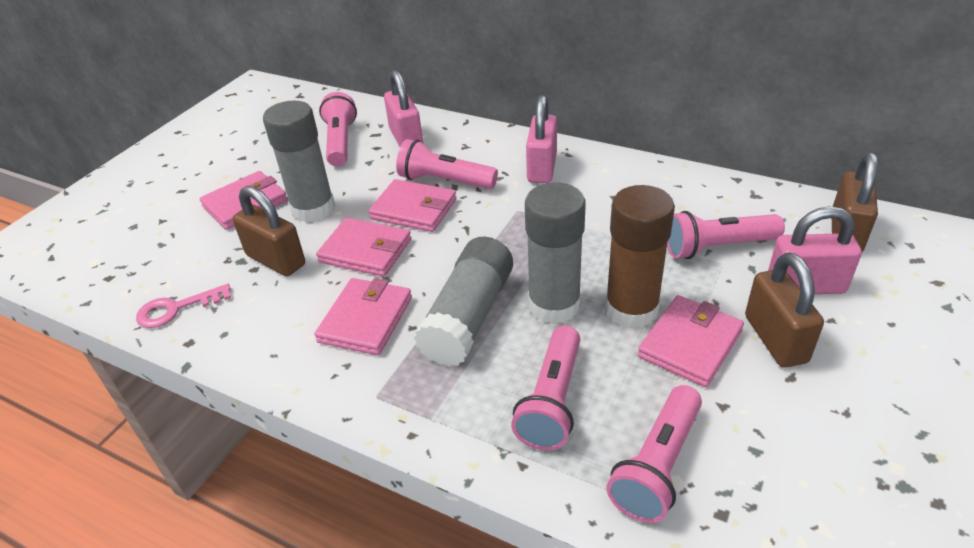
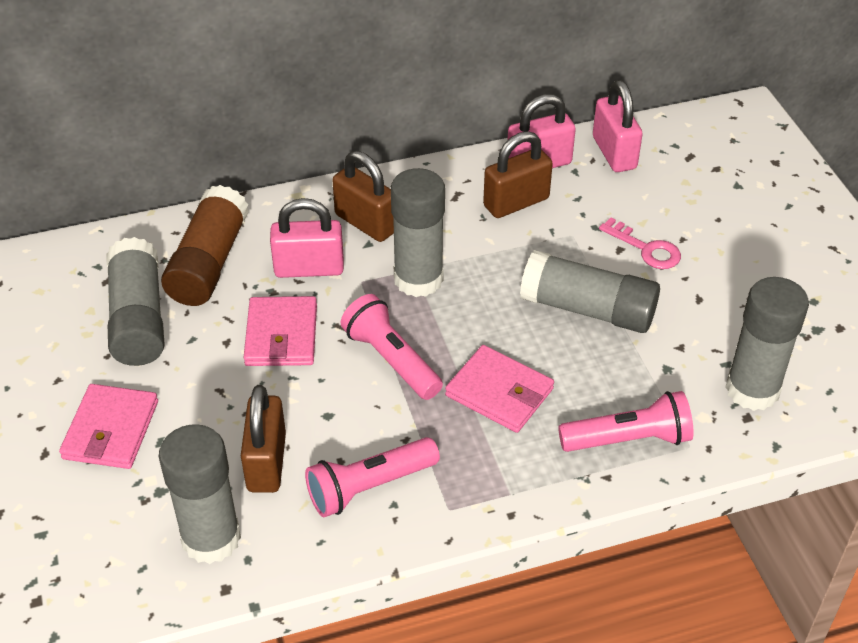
grey glue stick: 3 -> 5
pink flashlight: 5 -> 3
pink wallet: 5 -> 3

